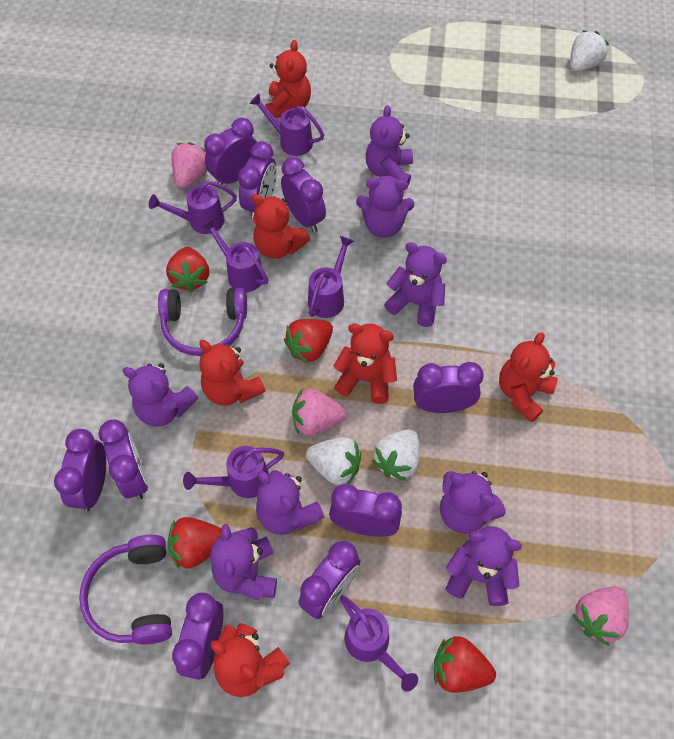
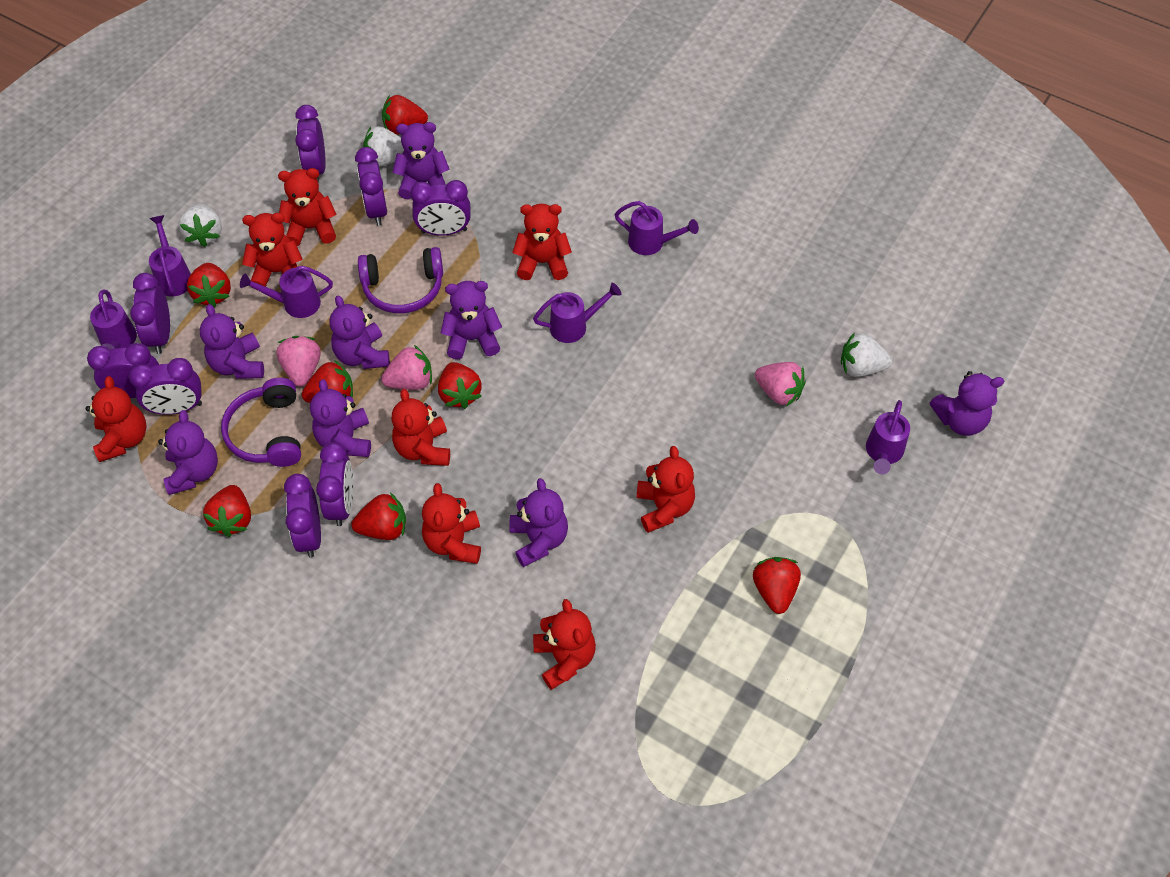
purple clock: 9 -> 8
red strawberry: 4 -> 7
red teddy bear: 6 -> 8

